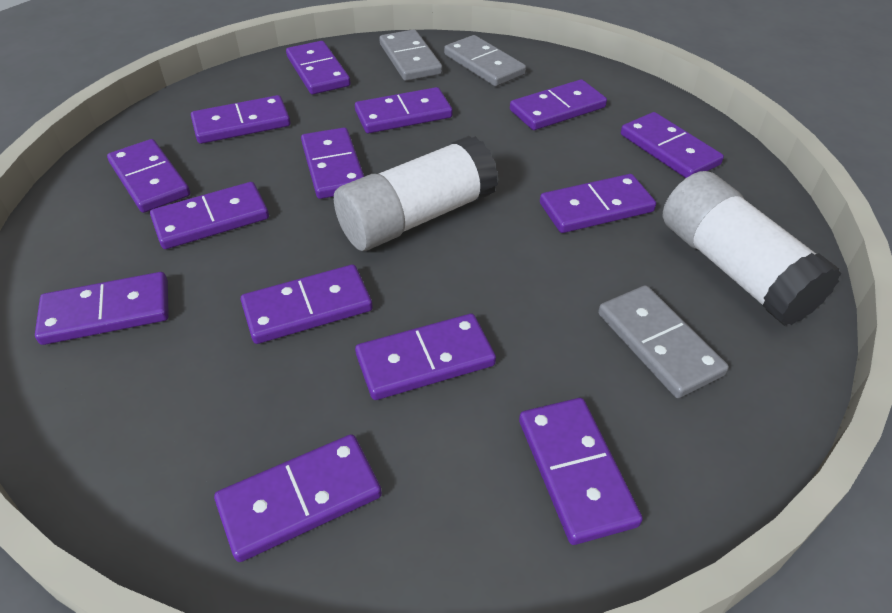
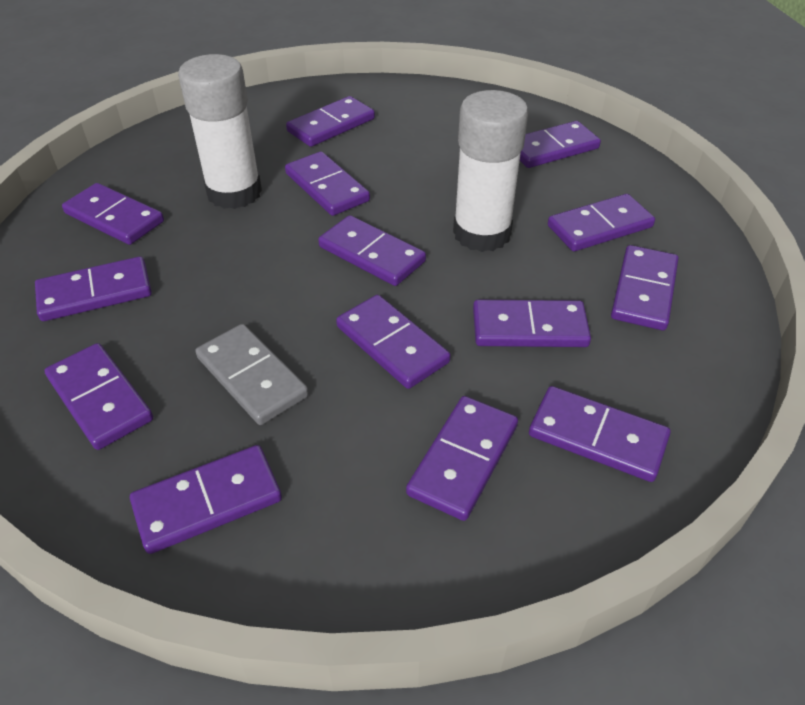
grey domino: 3 -> 1

